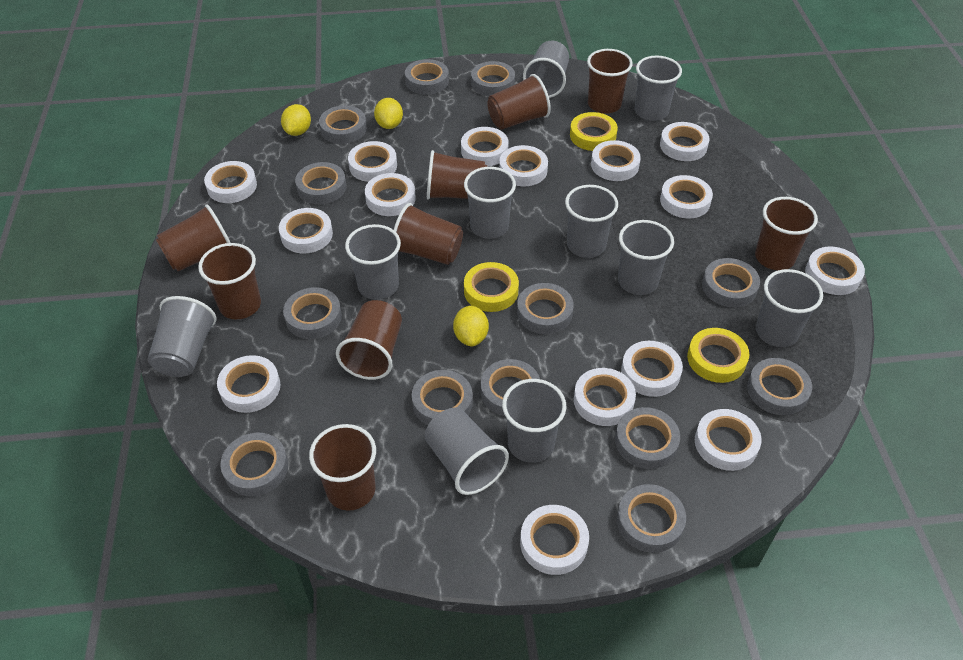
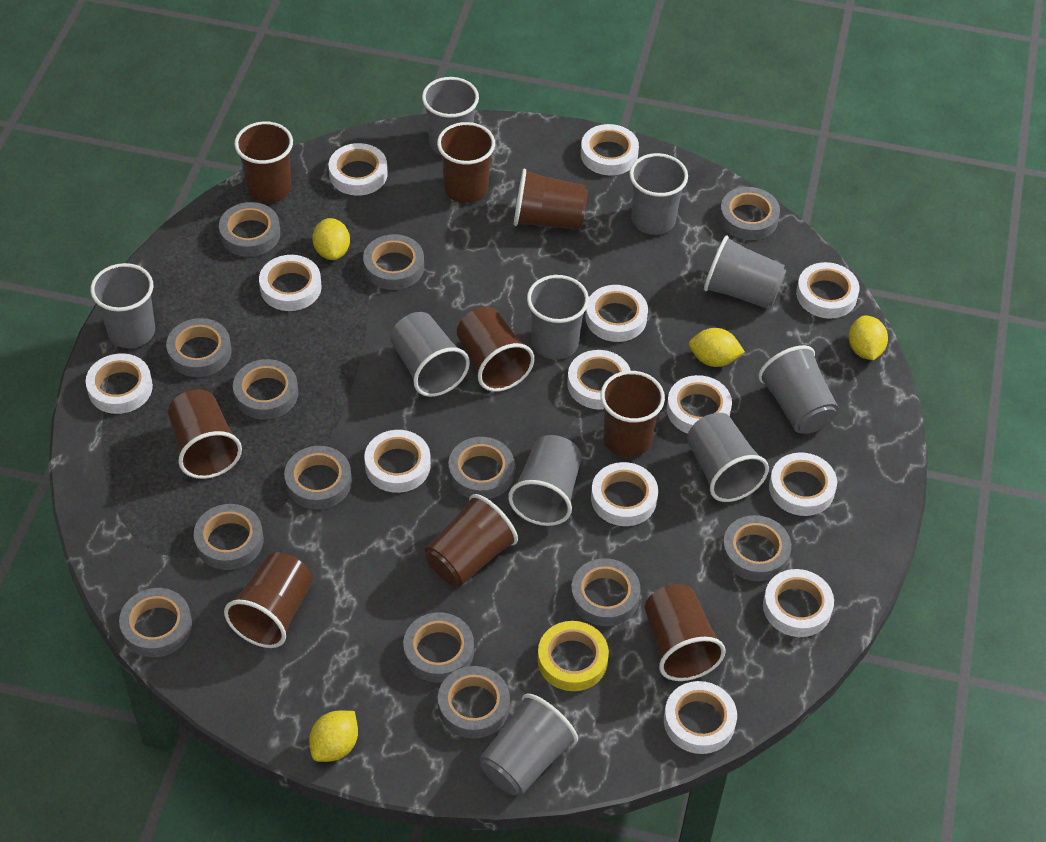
white tape: 15 -> 13
yellow lemon: 3 -> 4
yellow tape: 3 -> 1

